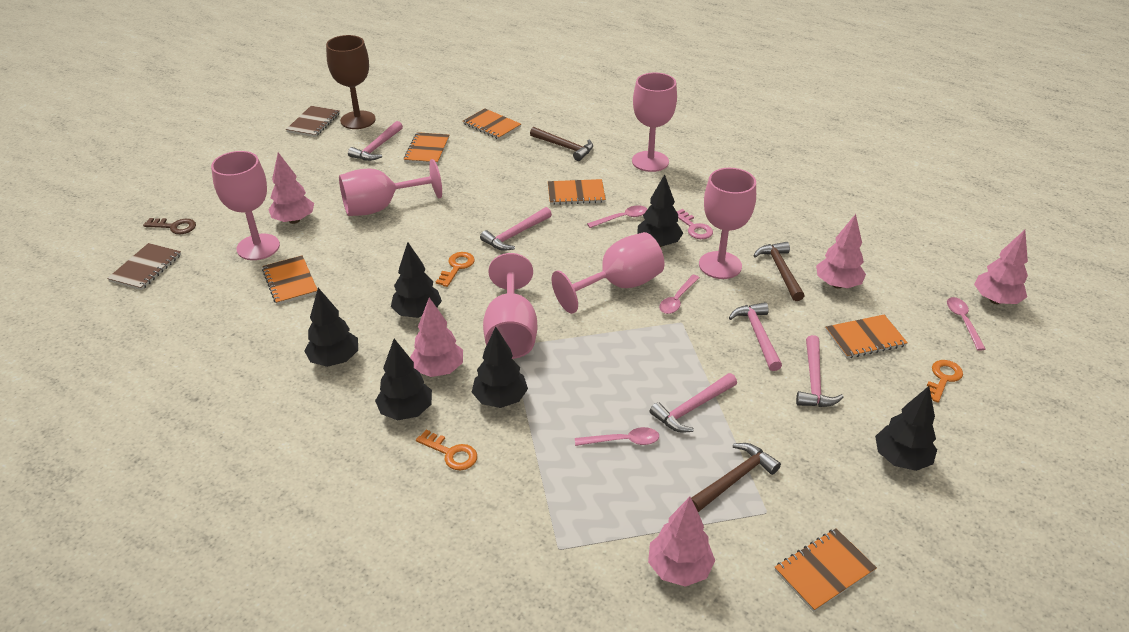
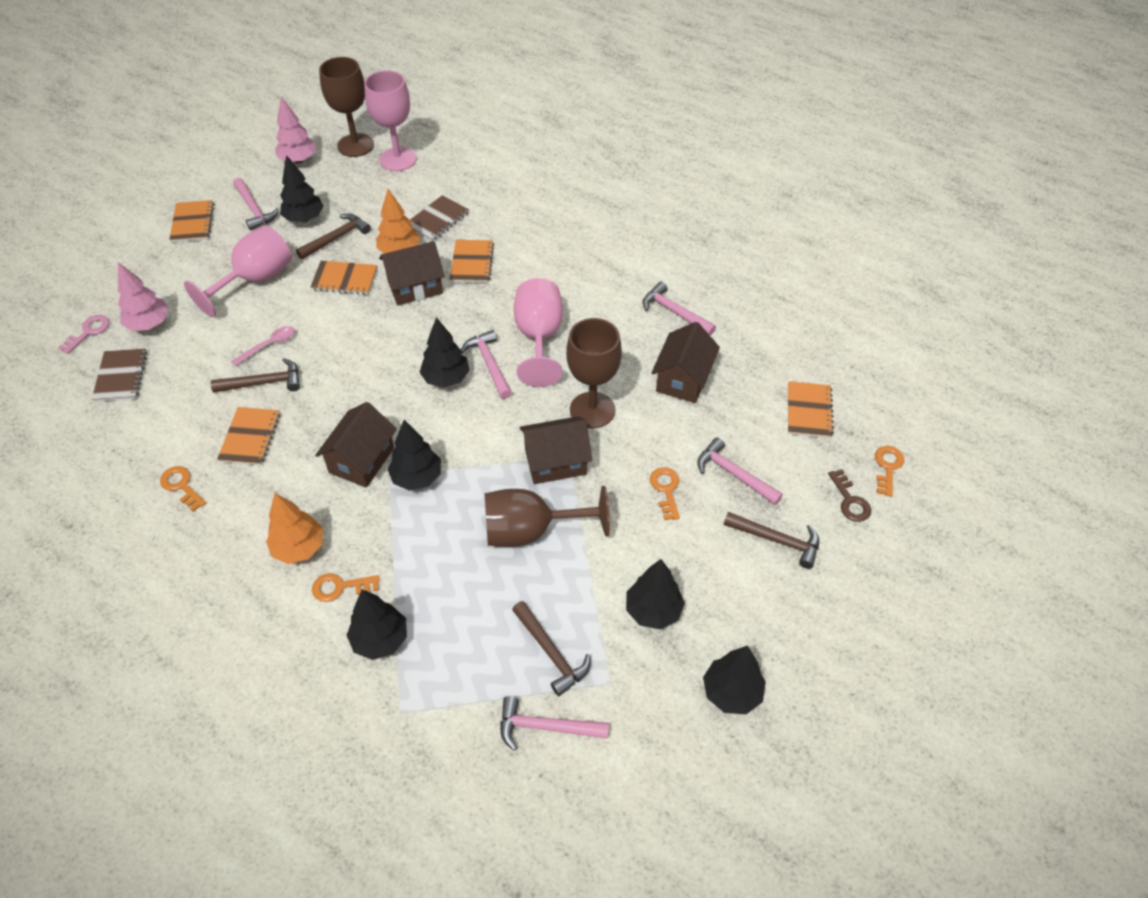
brown goblet: 1 -> 3
brown hammer: 3 -> 4
brown house: 0 -> 4
orange key: 3 -> 4
orange notebook: 6 -> 5
orange tree: 0 -> 2
pink goblet: 6 -> 3
pink spoon: 4 -> 1
pink tree: 5 -> 2

